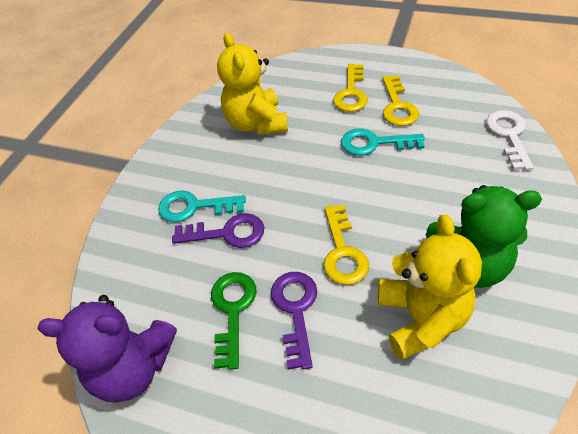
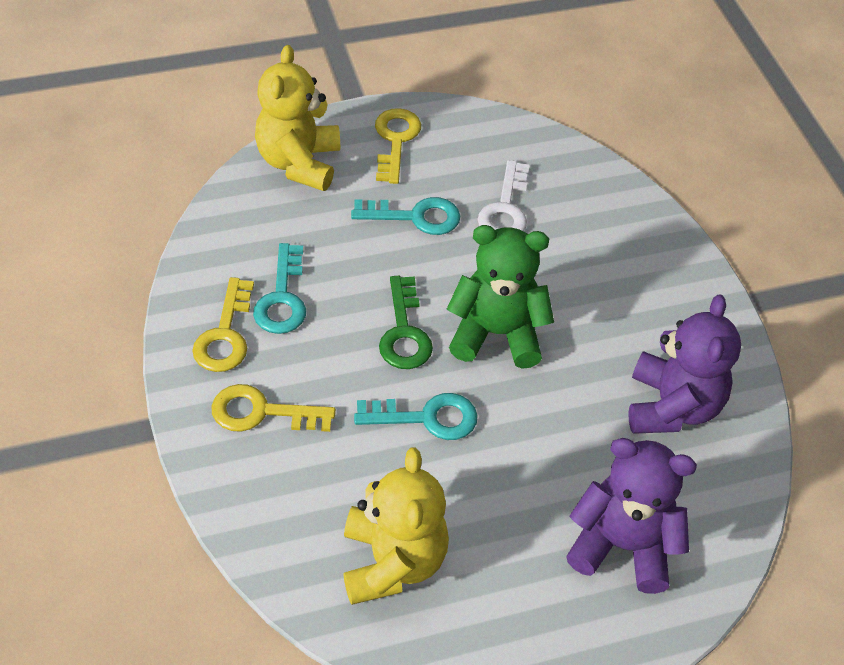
purple key: 2 -> 0
purple teddy bear: 1 -> 2
turquoise key: 2 -> 3

